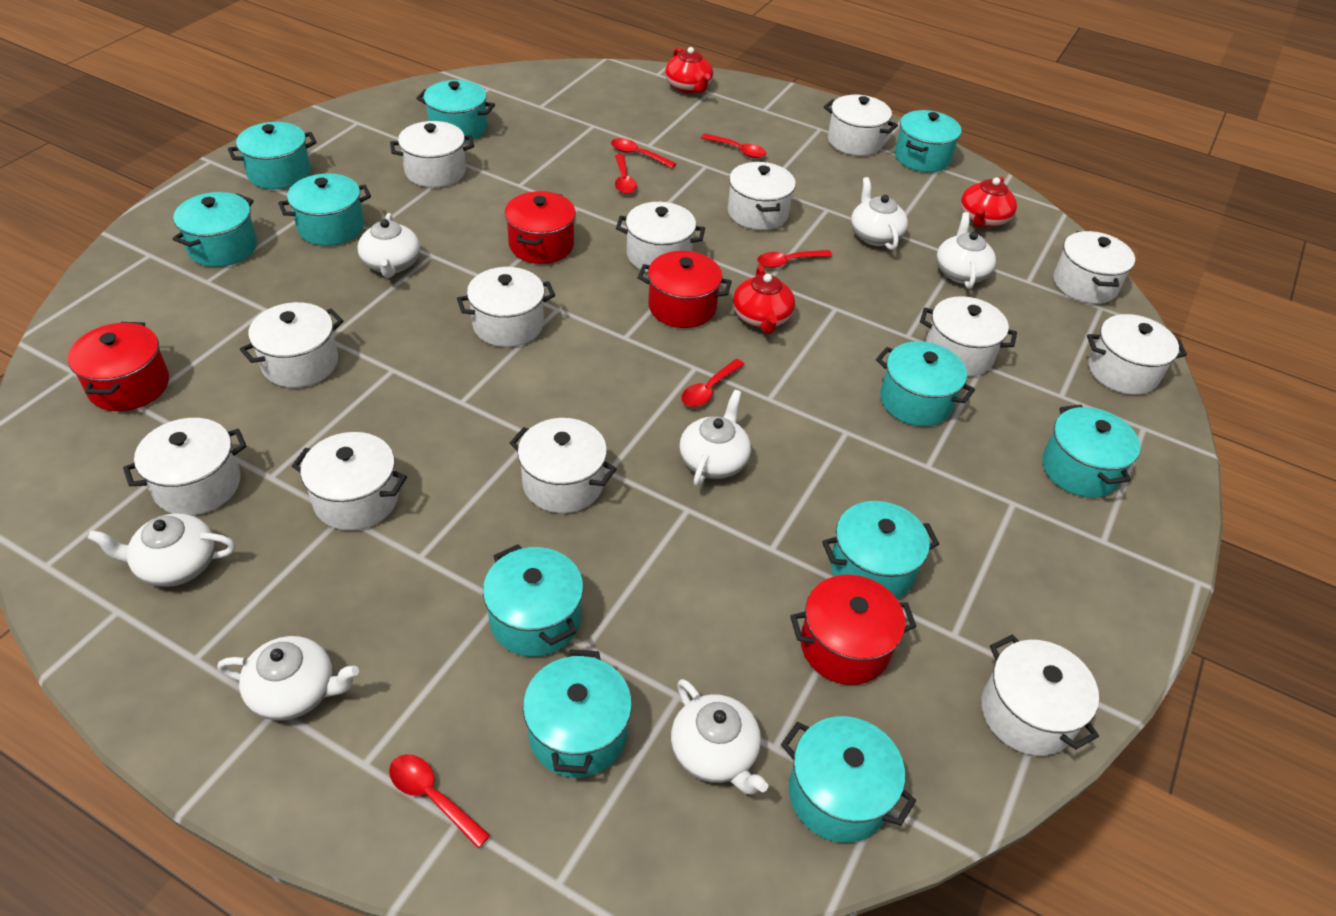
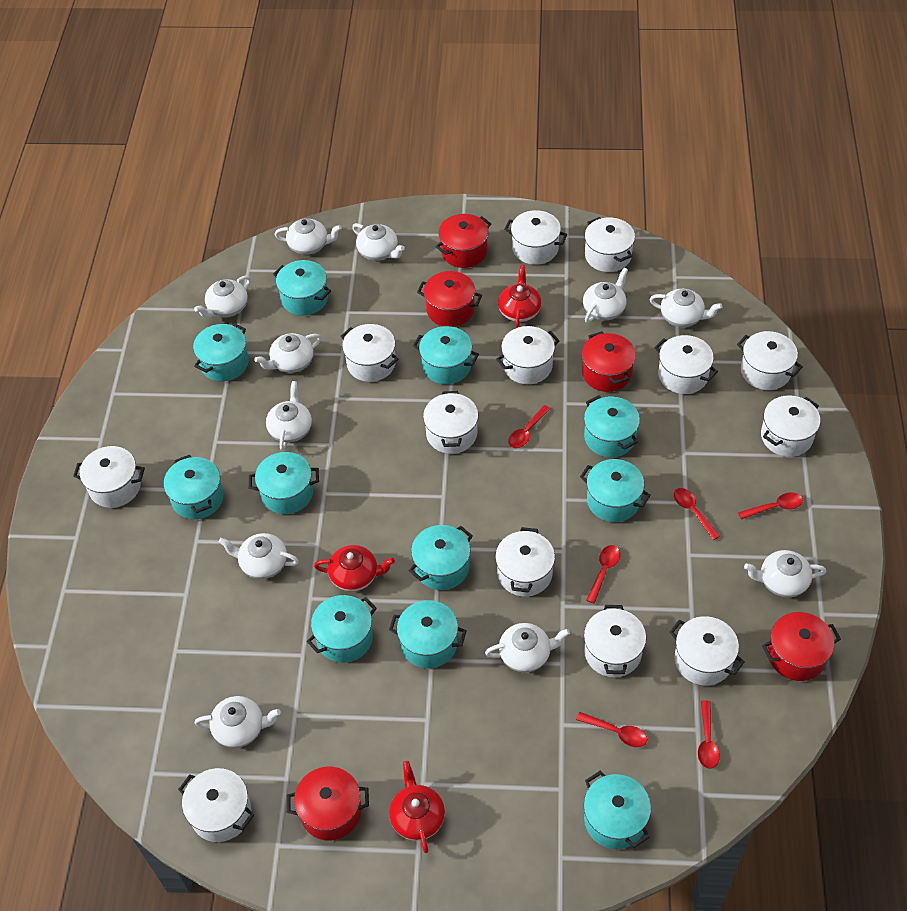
red pot: 4 -> 5
white teapot: 7 -> 11

